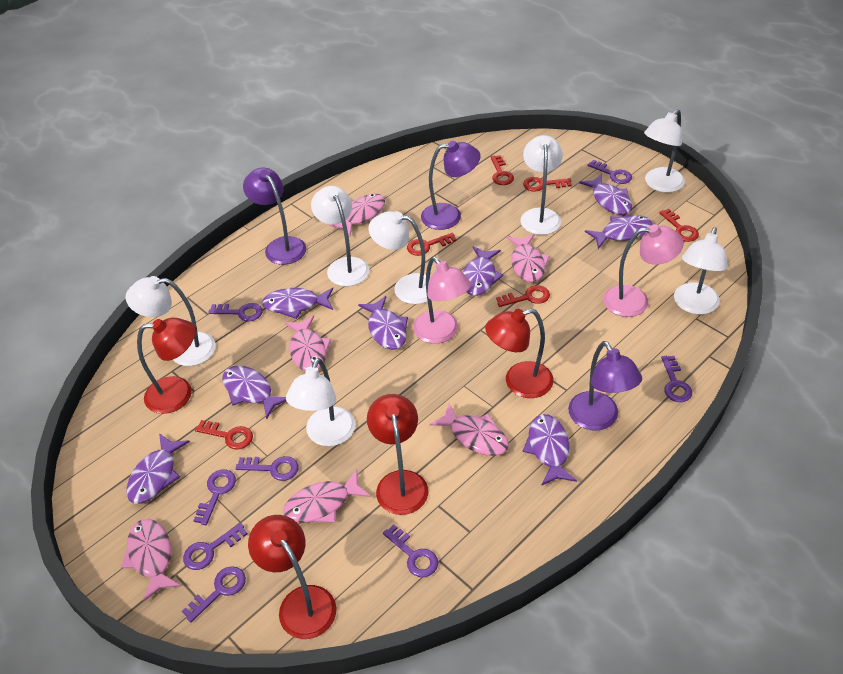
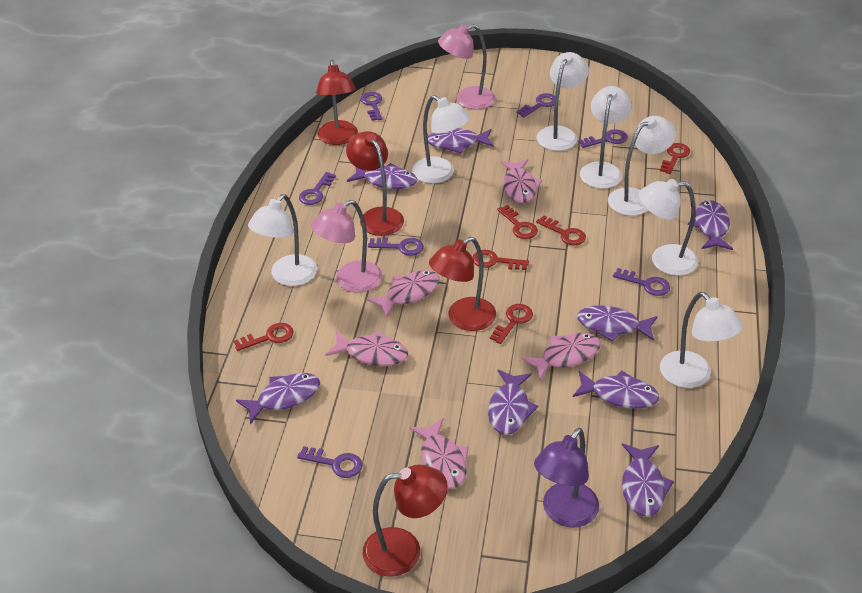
pink fish: 6 -> 5
purple key: 8 -> 7
purple lamp: 3 -> 1

